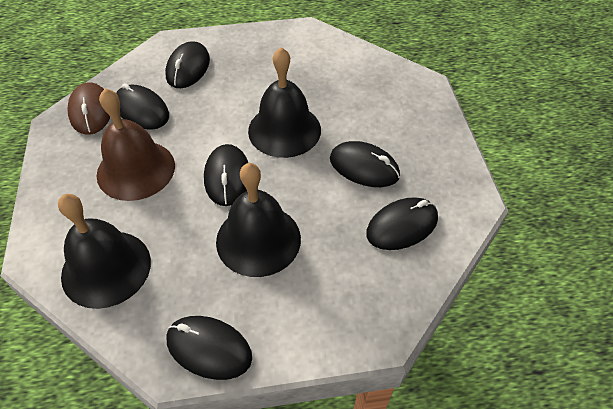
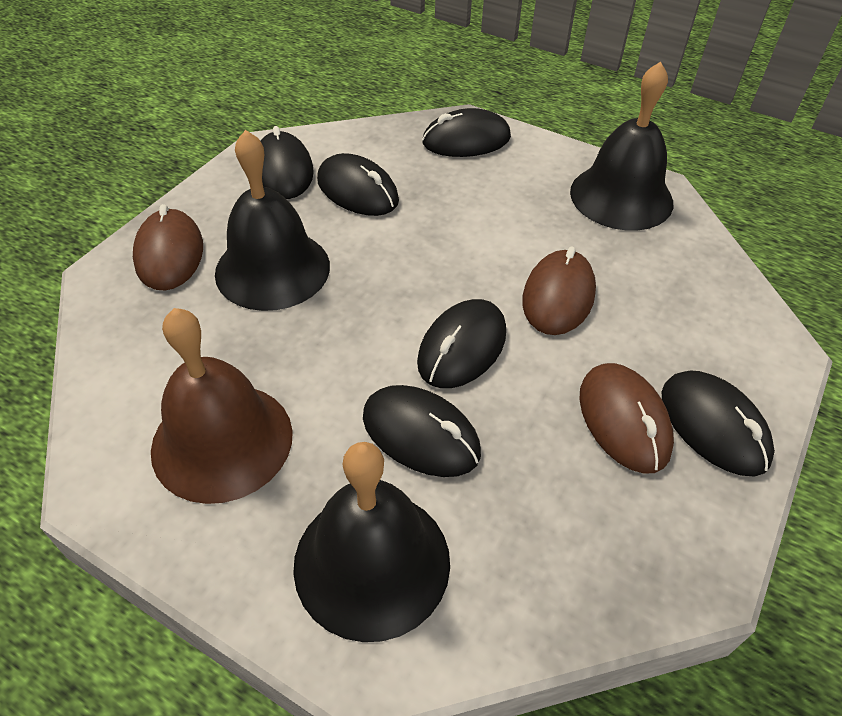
brown mouse: 1 -> 3

